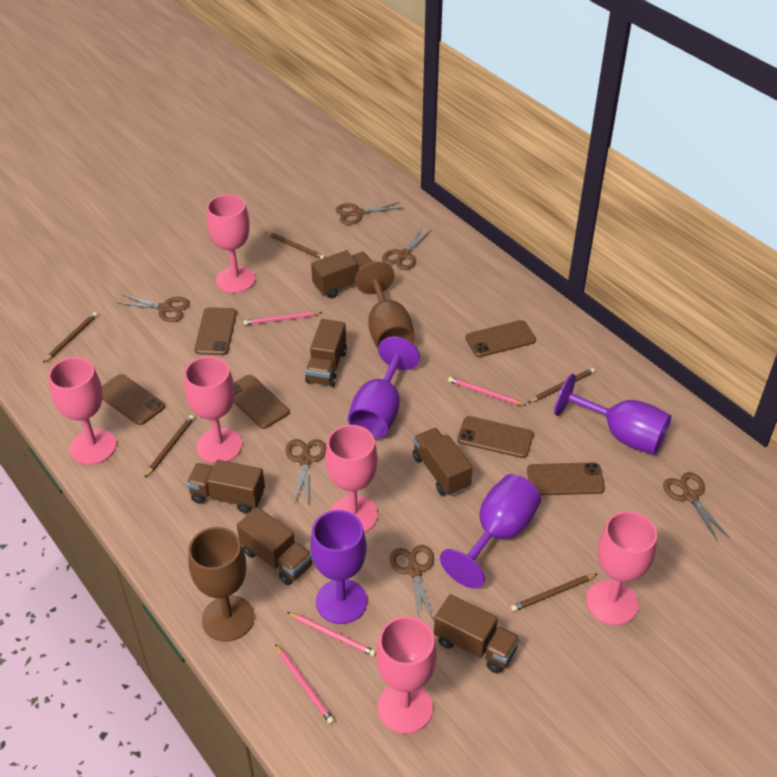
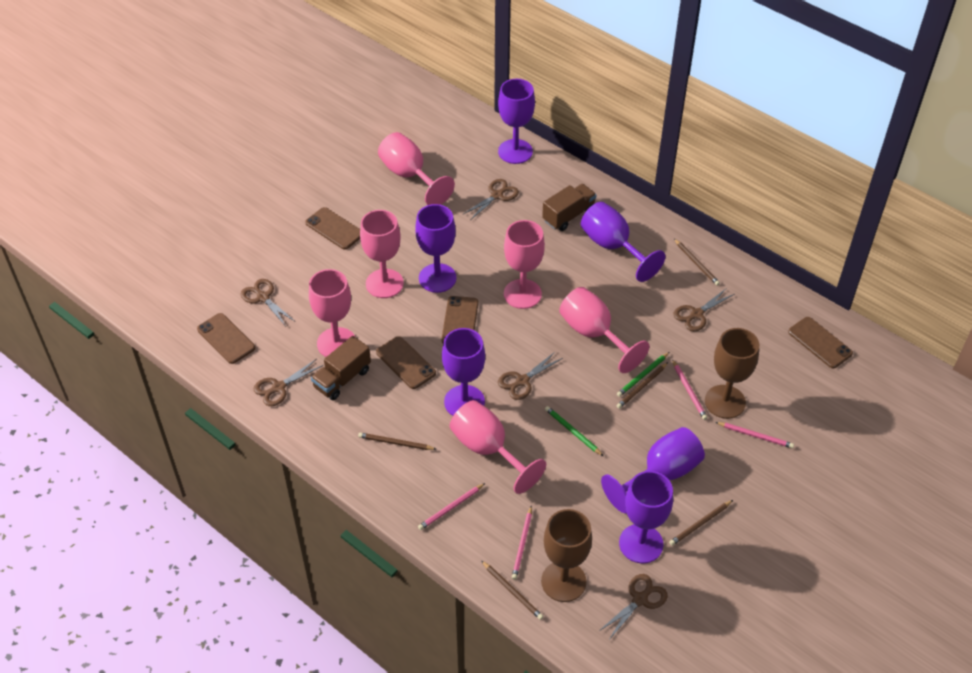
brown phone: 6 -> 5
brown truck: 6 -> 2
green pencil: 0 -> 2
purple goblet: 4 -> 6

